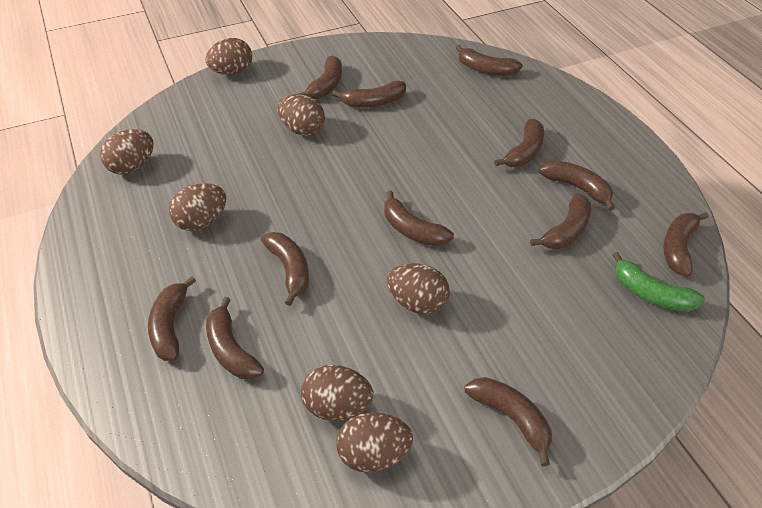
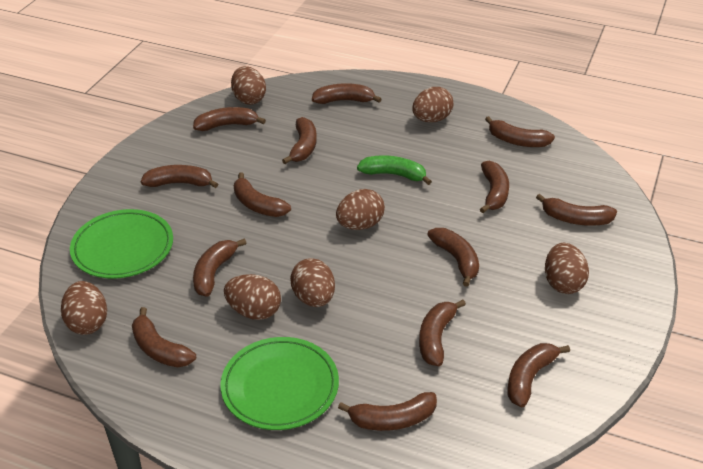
brown banana: 12 -> 14
green plate: 0 -> 2

